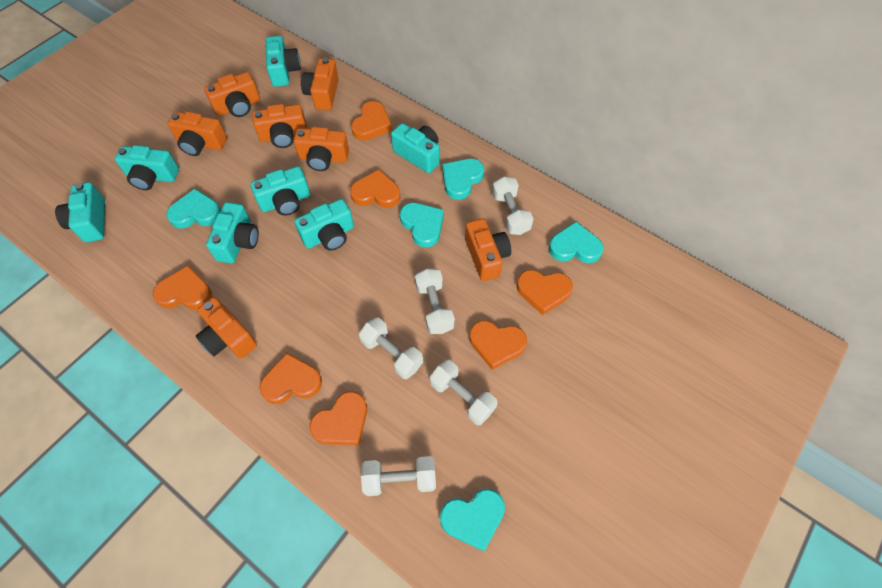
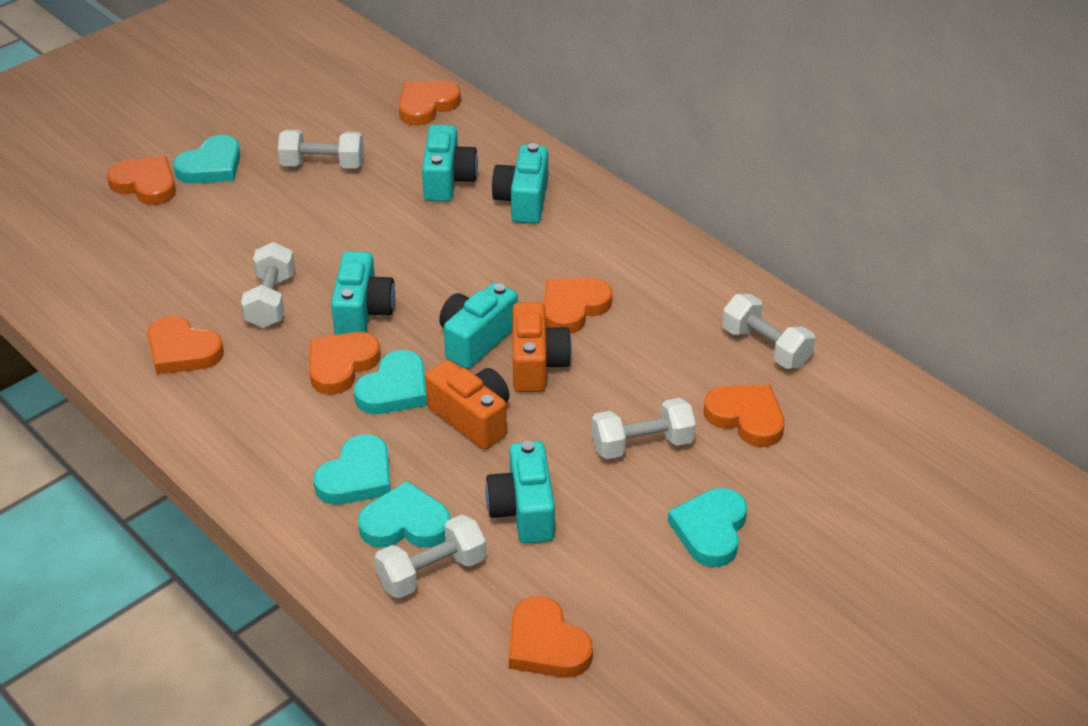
orange camera: 7 -> 2
turquoise camera: 7 -> 5

